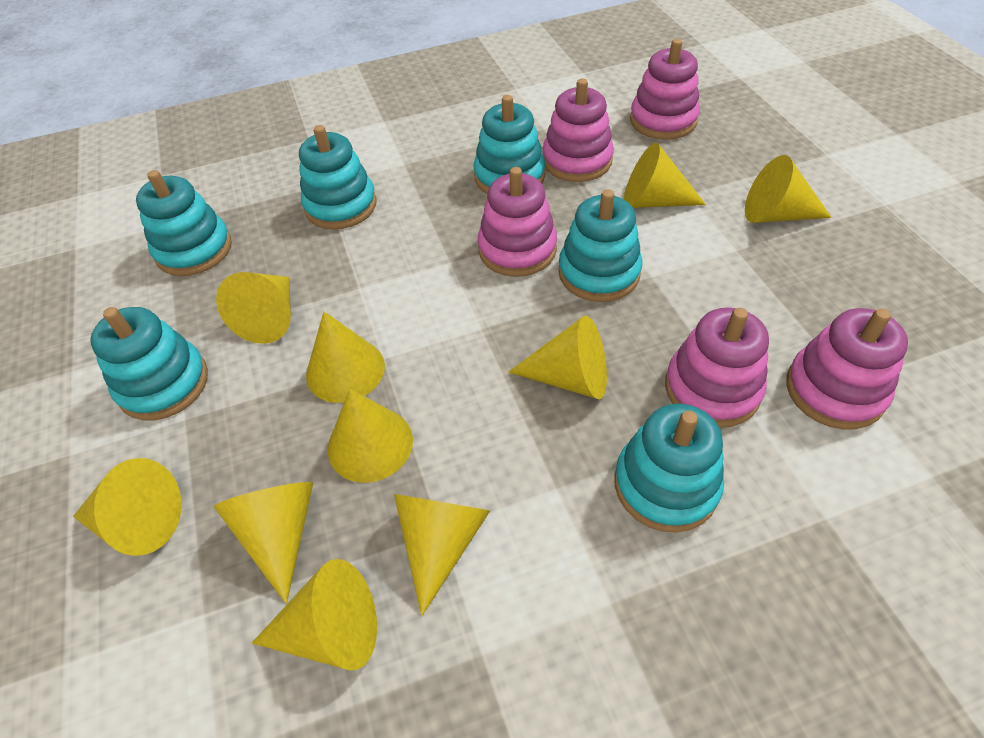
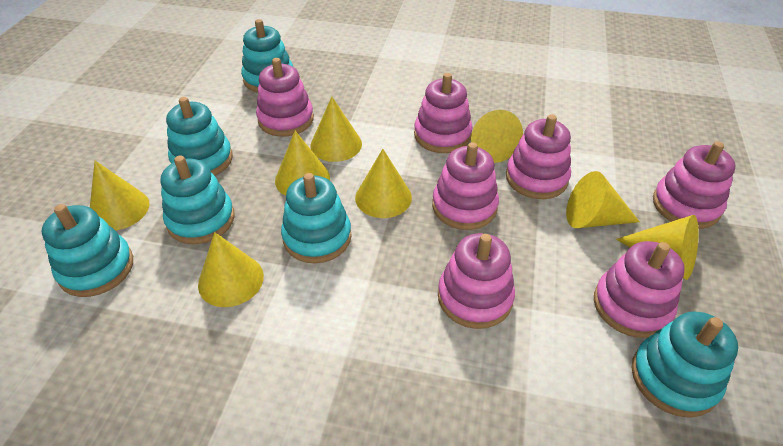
pink stacking toy: 5 -> 7
yellow cone: 10 -> 8

